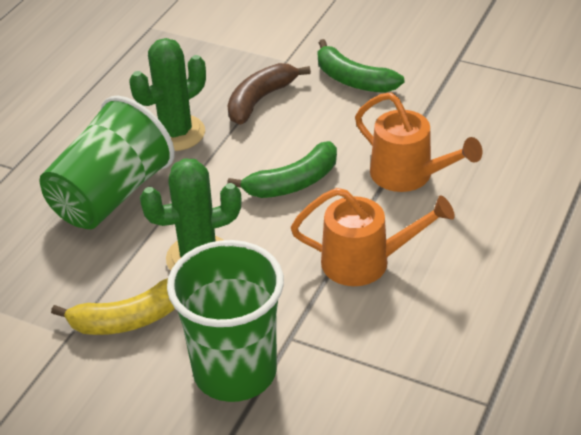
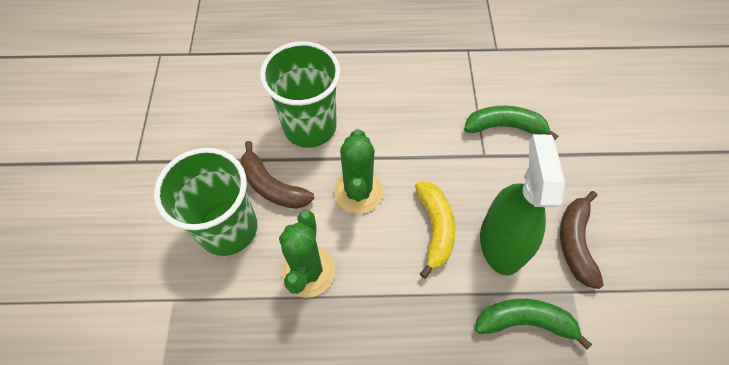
brown banana: 1 -> 2
green spray bottle: 0 -> 1
orange watering can: 2 -> 0

